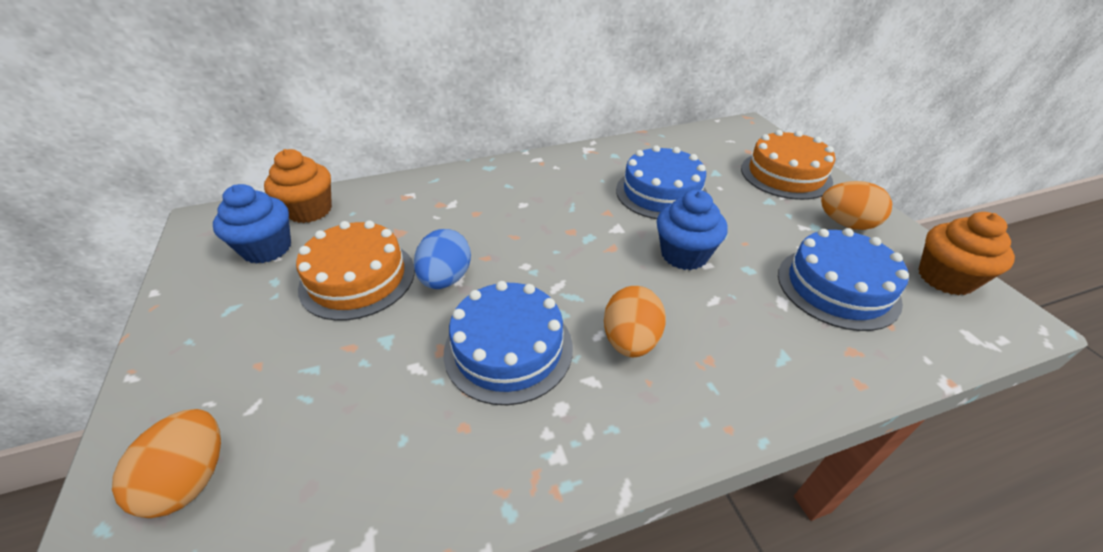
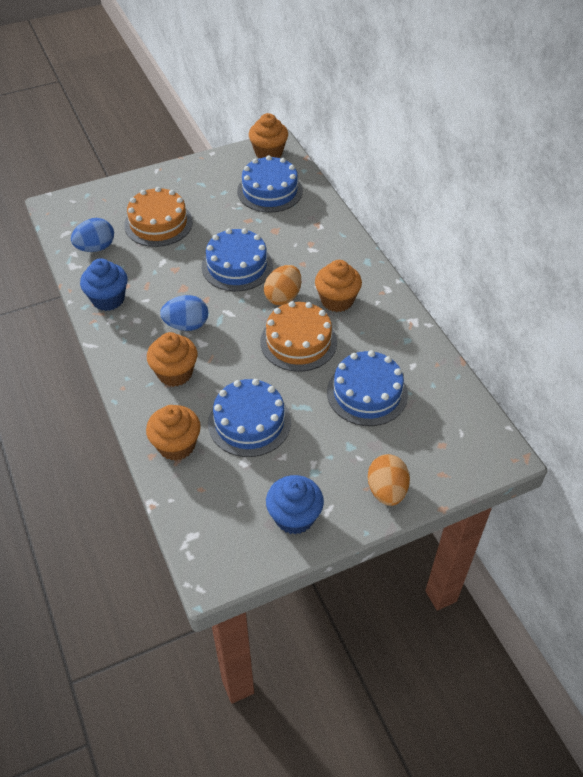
blue cake: 3 -> 4
blue egg: 1 -> 2
orange cupcake: 2 -> 4
orange egg: 3 -> 2

